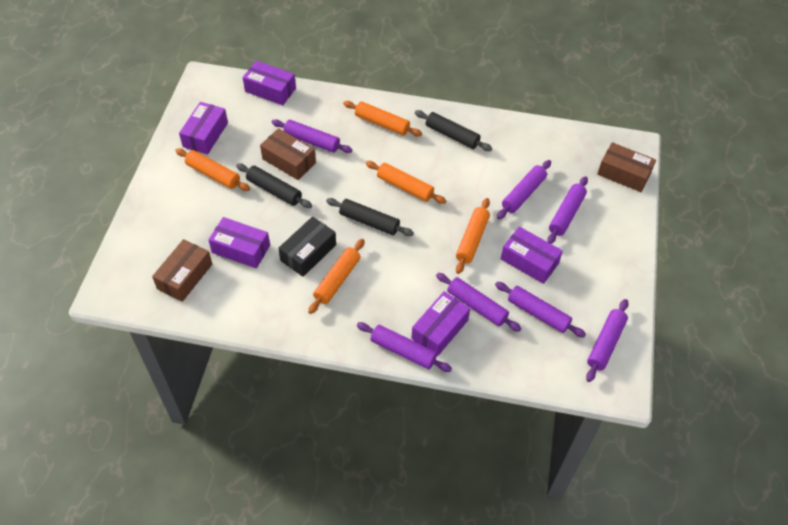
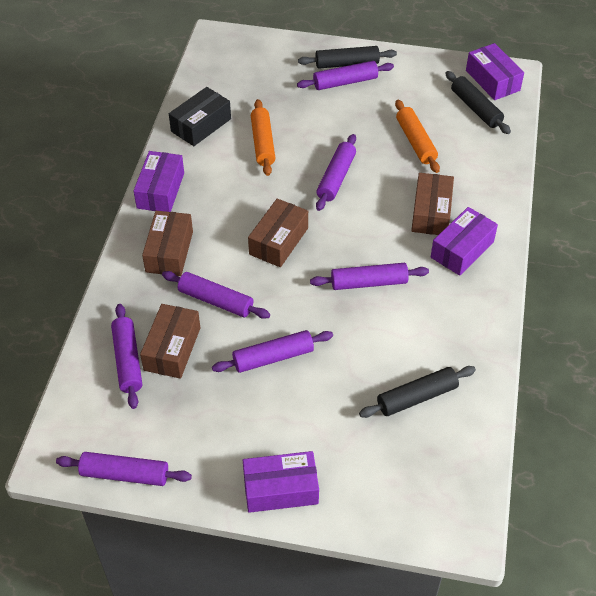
brown box: 3 -> 4
orange rolling pin: 5 -> 2
purple box: 5 -> 4

